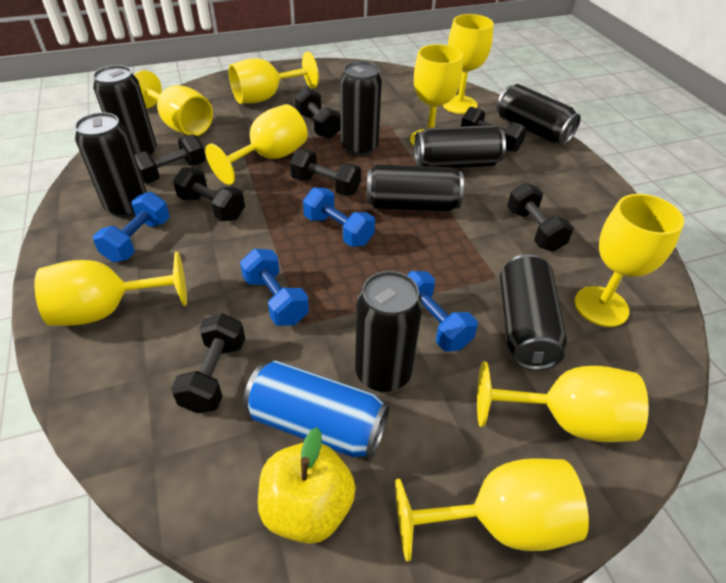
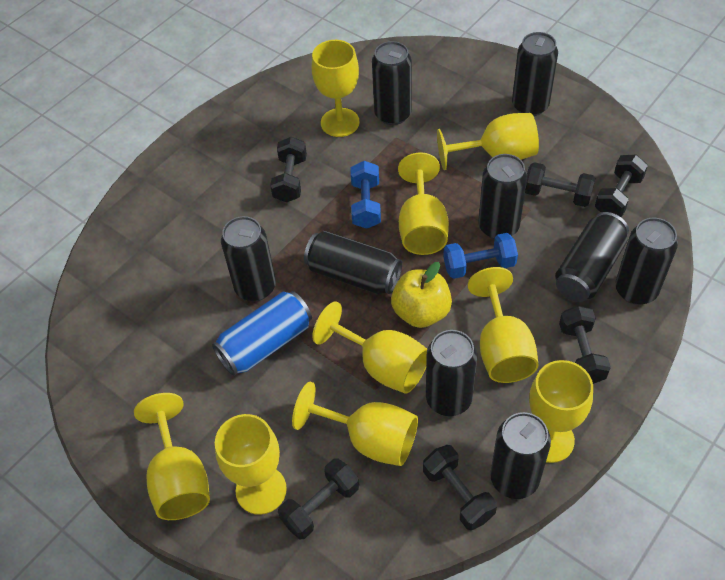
black can: 8 -> 9
black dumbbell: 7 -> 6
blue dumbbell: 4 -> 2

